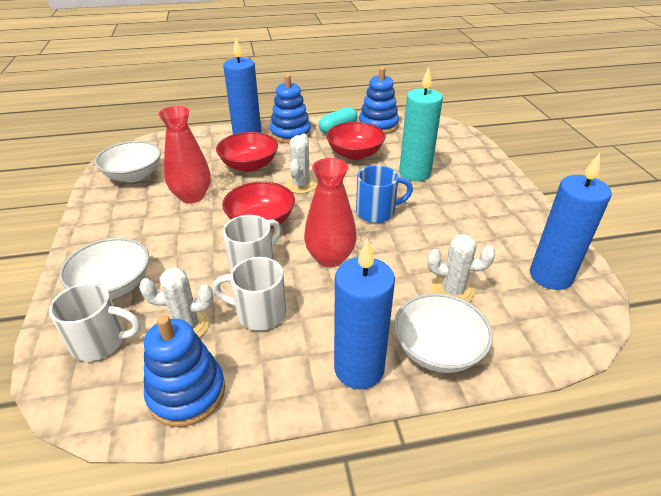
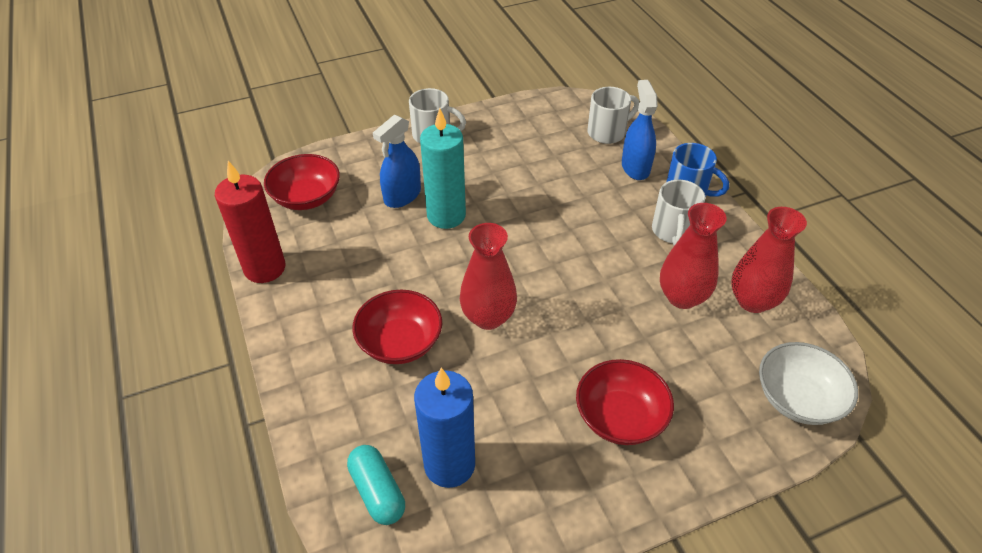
blue candle: 3 -> 1
blue spray bottle: 0 -> 2
blue stacking toy: 3 -> 0
red candle: 0 -> 1
red vase: 2 -> 3
white bowl: 3 -> 1
white cactus: 3 -> 0

